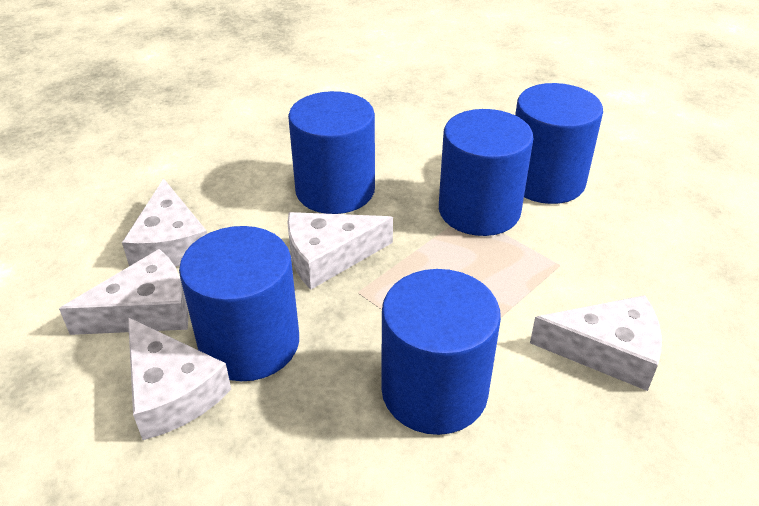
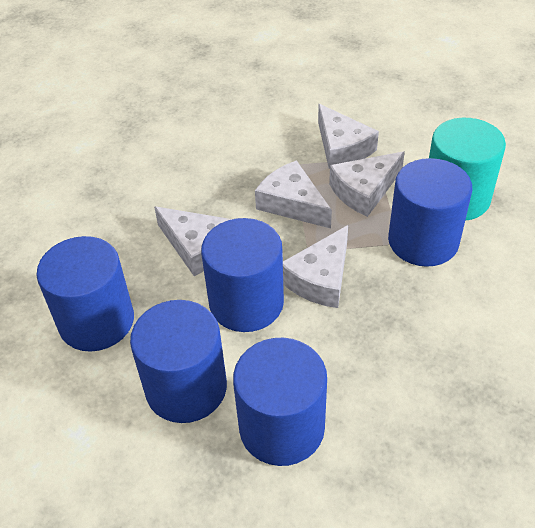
turquoise cylinder: 0 -> 1

